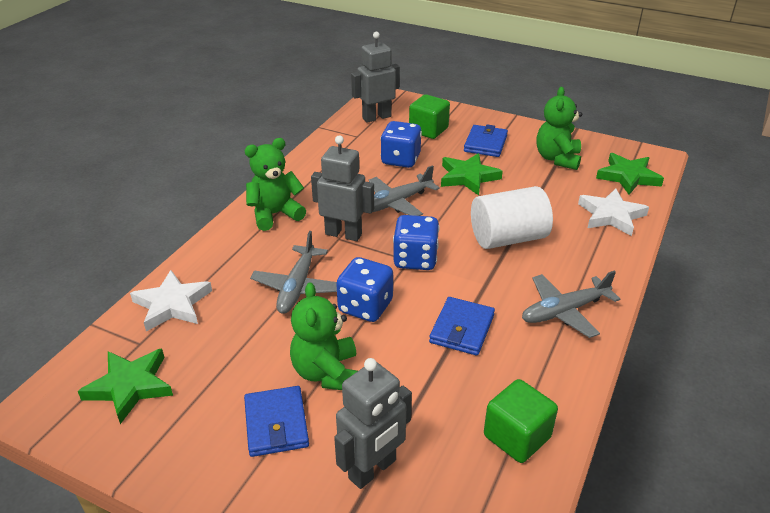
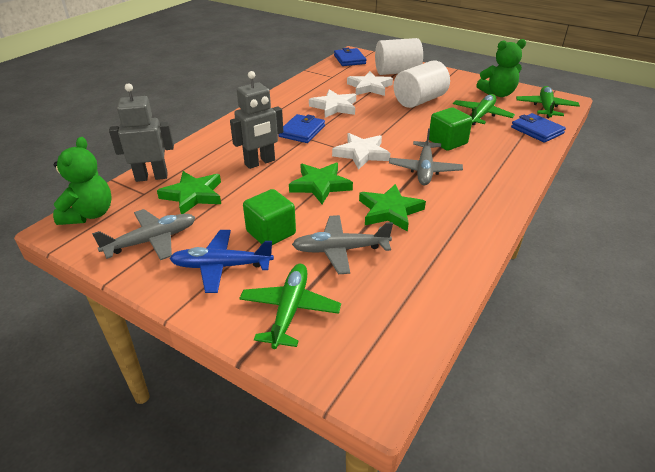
blue dice: 3 -> 0
blue plane: 0 -> 1
green plane: 0 -> 3
green teddy bear: 3 -> 2
grey robot: 3 -> 2
white cylinder: 1 -> 2
white star: 2 -> 3

